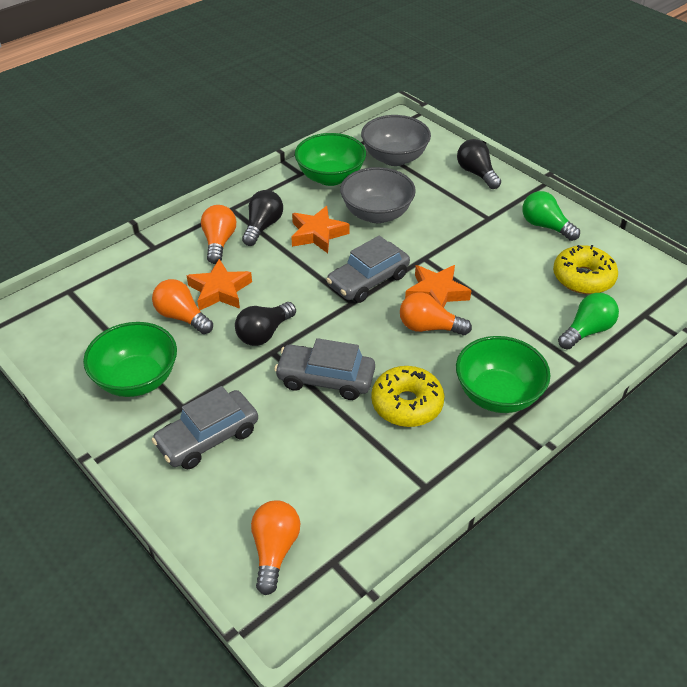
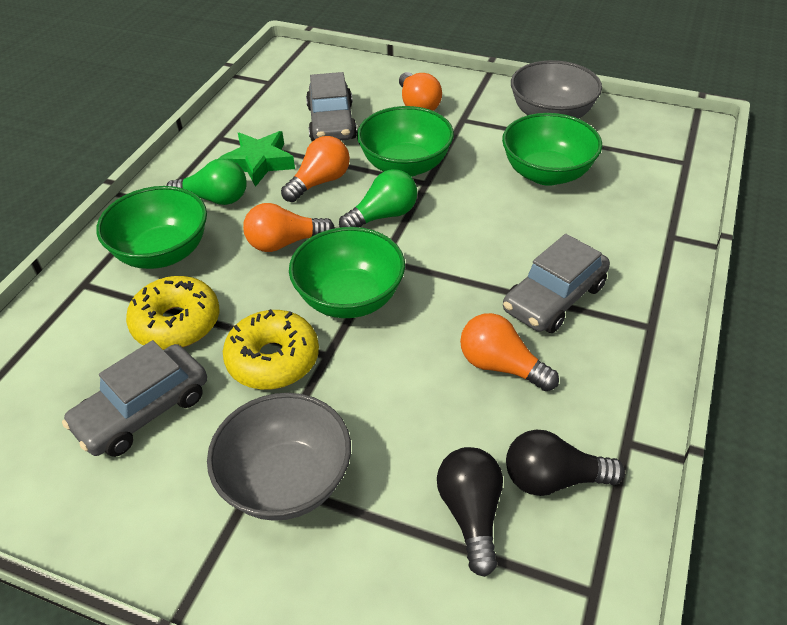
black light bulb: 3 -> 2
green bowl: 3 -> 4
green star: 0 -> 1
orange star: 3 -> 0

